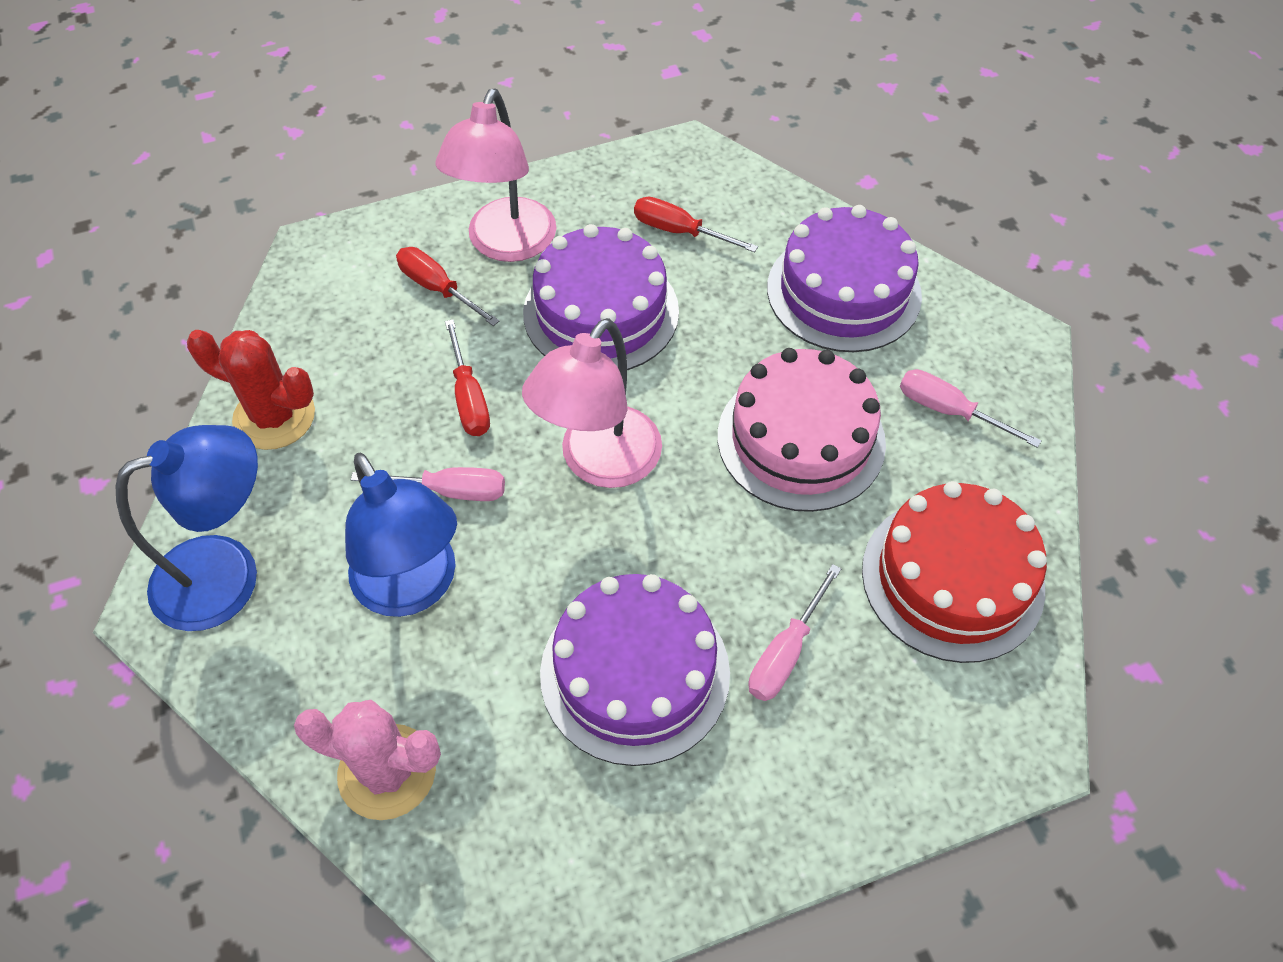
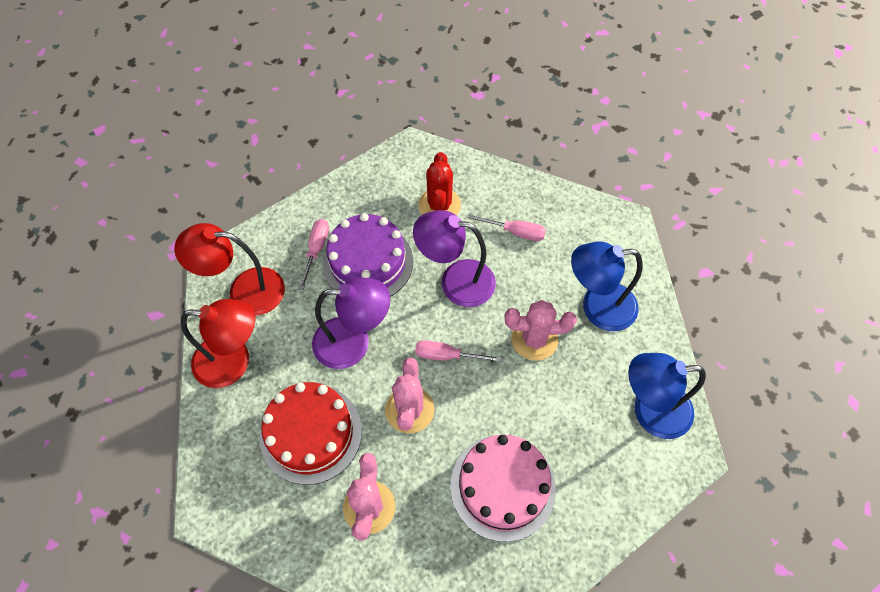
pink cactus: 1 -> 3
pink lamp: 2 -> 0
purple cake: 3 -> 1
purple lamp: 0 -> 2
red lamp: 0 -> 2
red screwdriver: 3 -> 0

